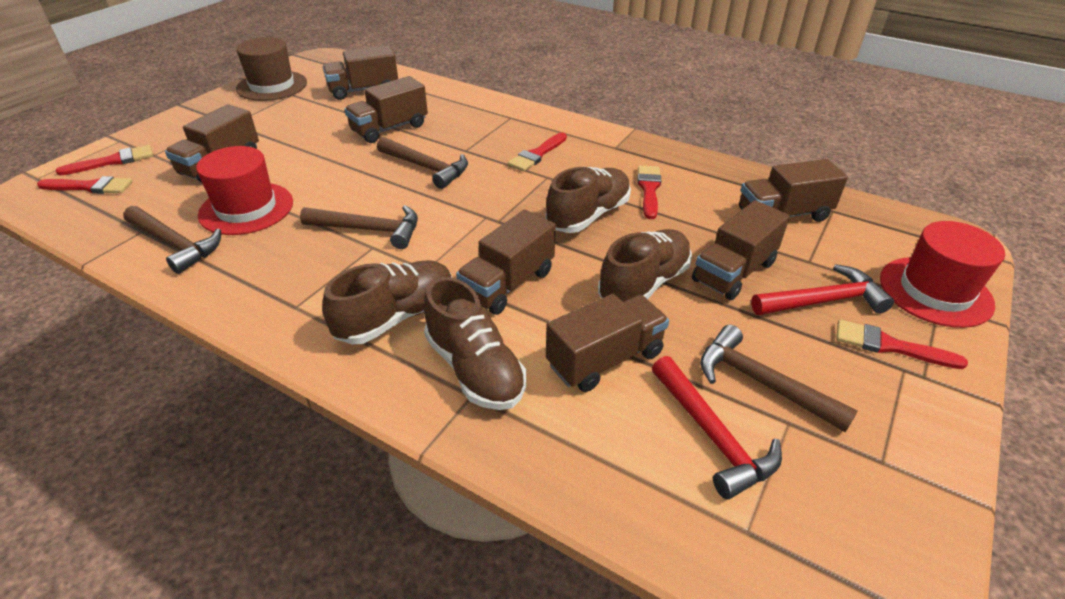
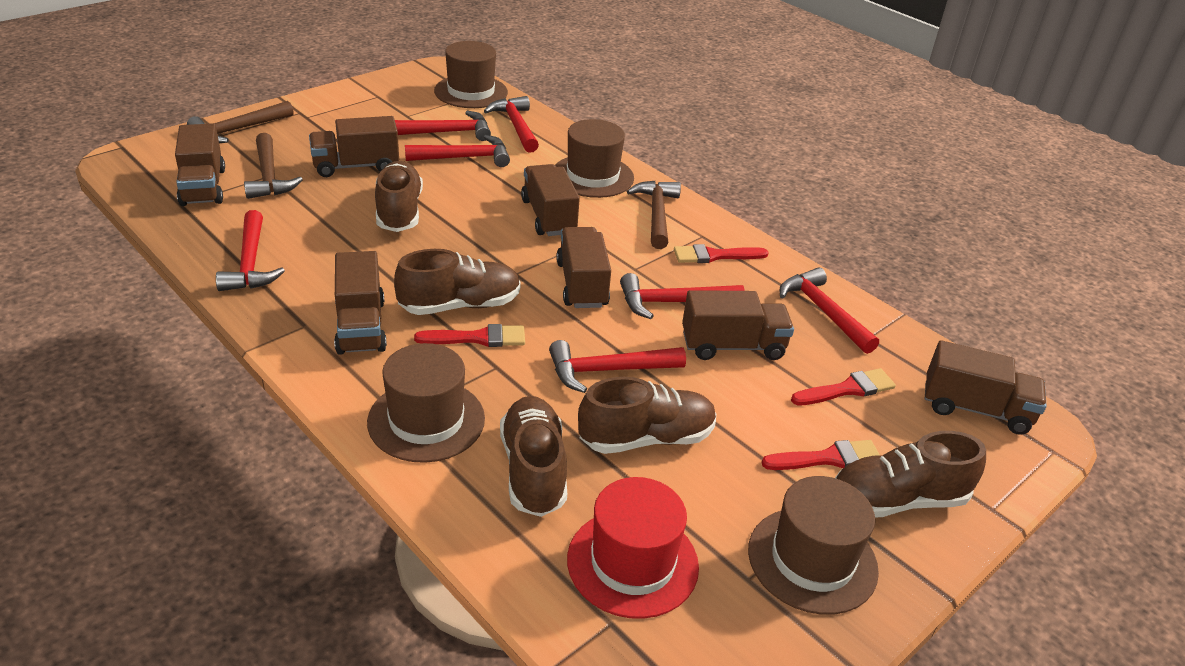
brown hammer: 4 -> 3
brown hat: 1 -> 4
brown shoe: 4 -> 5
red brush: 5 -> 4
red hammer: 2 -> 7
red hat: 2 -> 1

